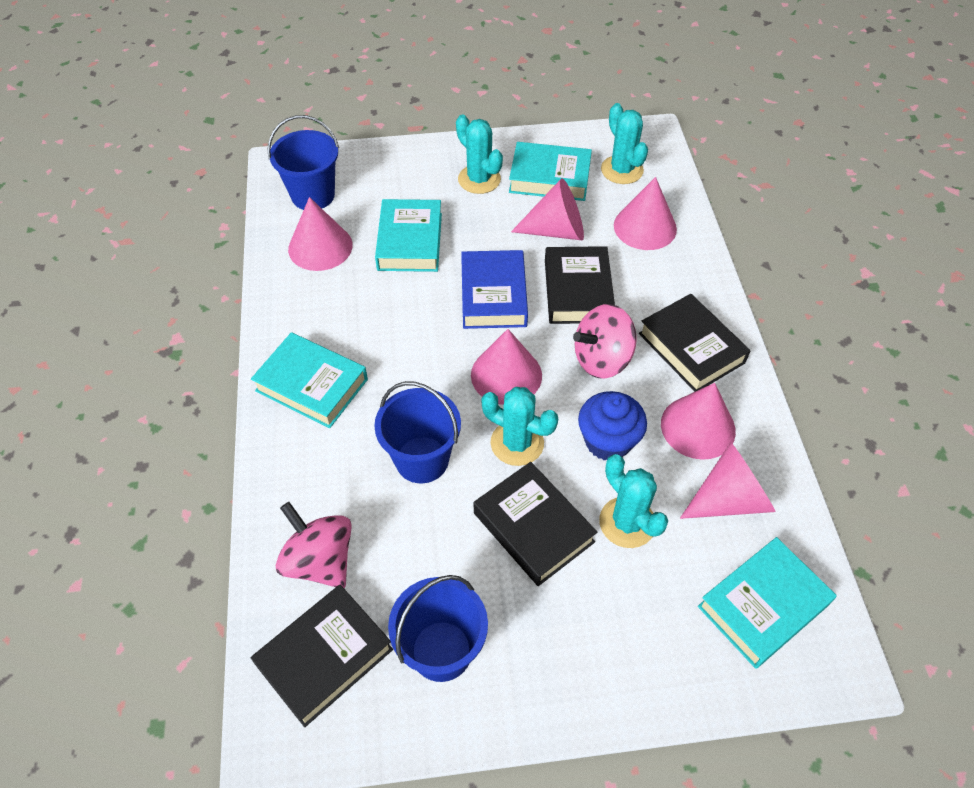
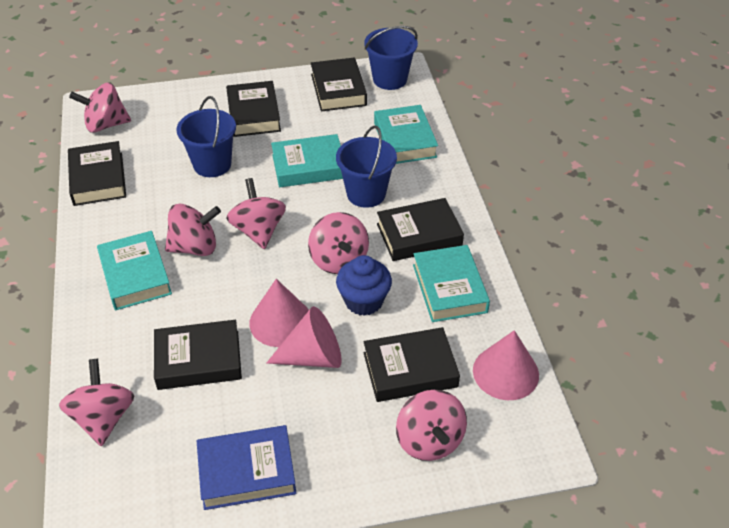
black book: 4 -> 6
pink cone: 6 -> 3
pink spinning top: 2 -> 6
turquoise cactus: 4 -> 0

